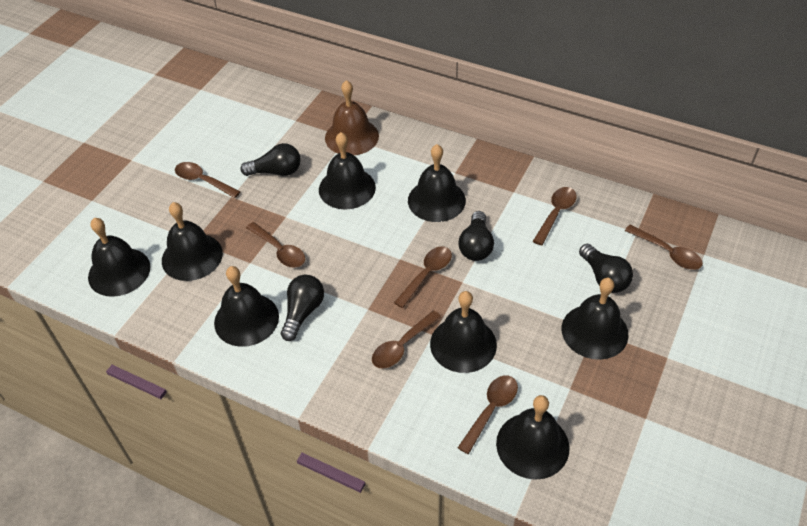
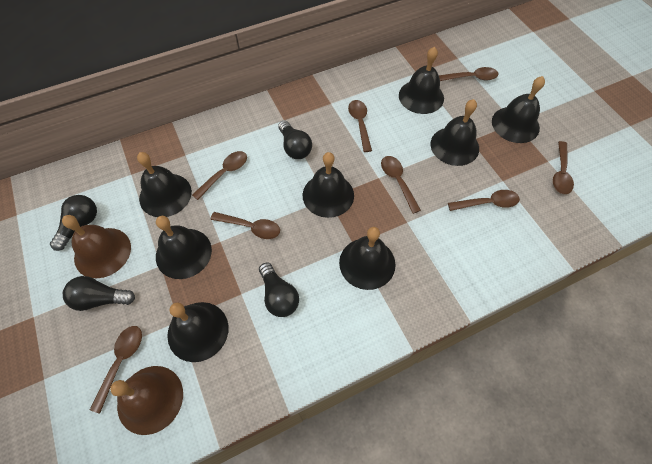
brown bell: 1 -> 2
brown spoon: 7 -> 8

